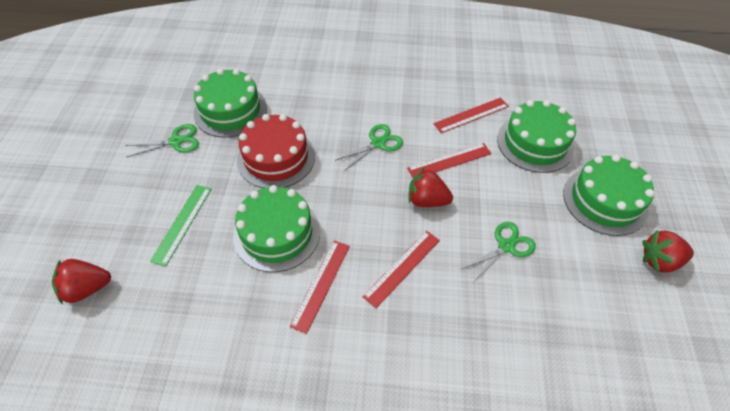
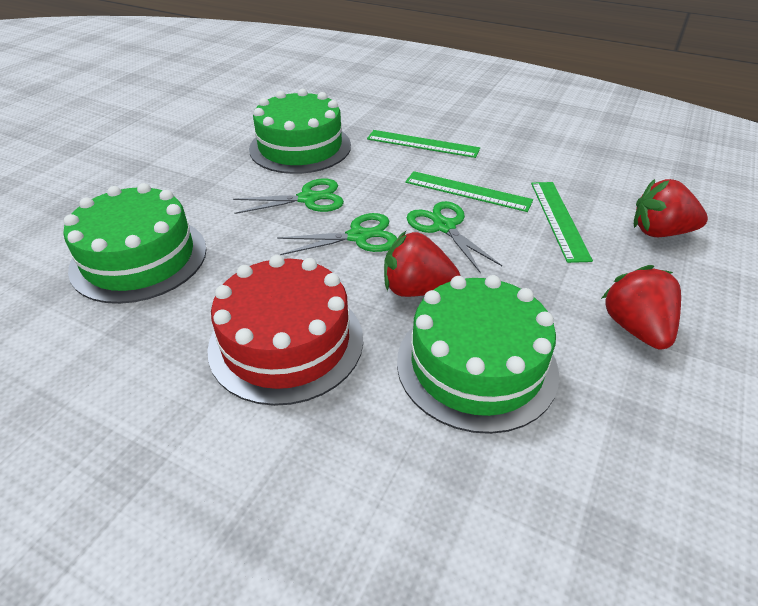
green cake: 4 -> 3
green ruler: 1 -> 3
red ruler: 4 -> 0

